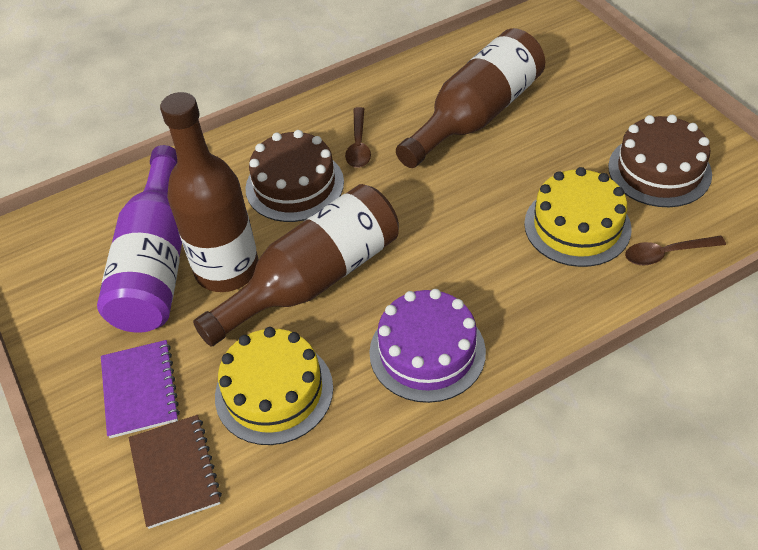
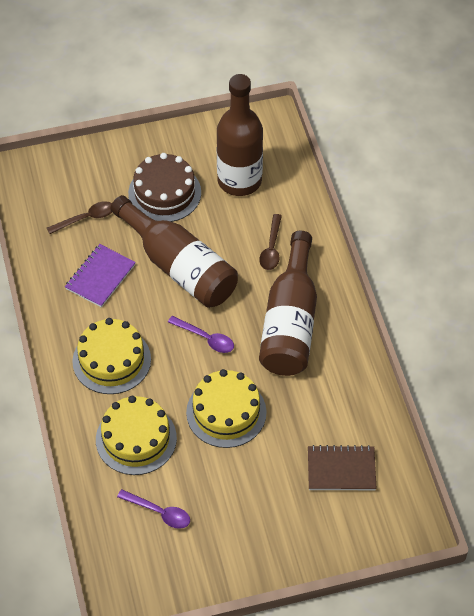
brown cake: 2 -> 1
purple bottle: 1 -> 0
purple cake: 1 -> 0
purple spoon: 0 -> 2
yellow cake: 2 -> 3

